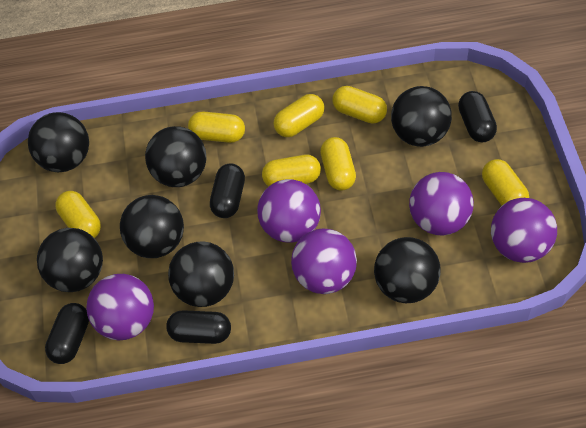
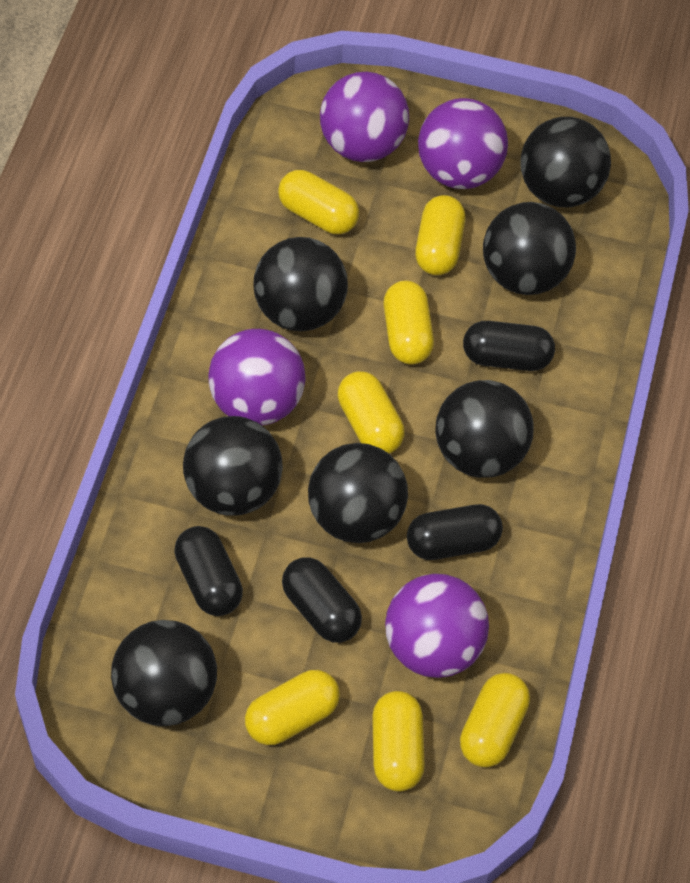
purple ball: 5 -> 4

